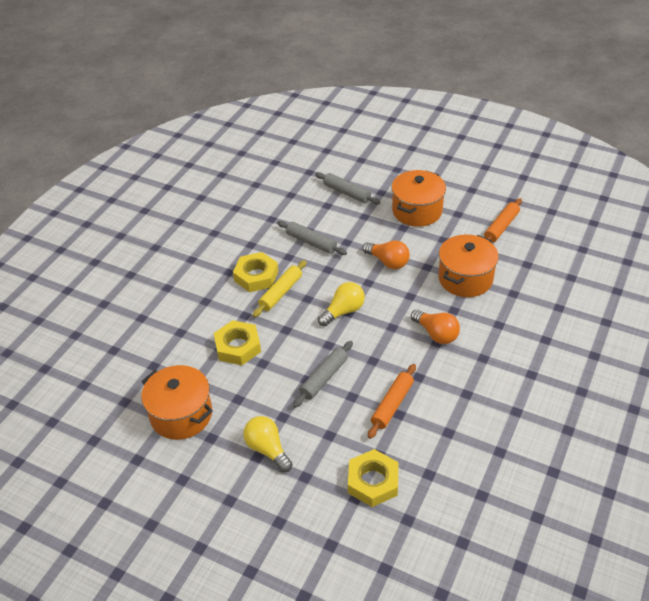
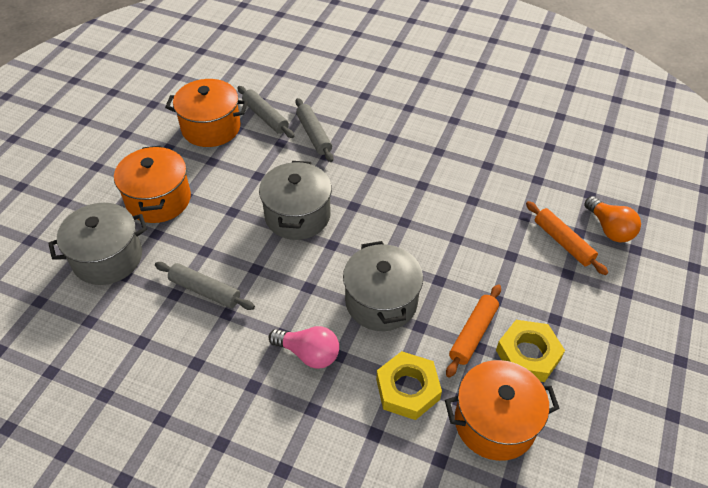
grey pot: 0 -> 3
orange light bulb: 2 -> 1
pink light bulb: 0 -> 1
yellow light bulb: 2 -> 0
yellow nut: 3 -> 2
yellow rolling pin: 1 -> 0

